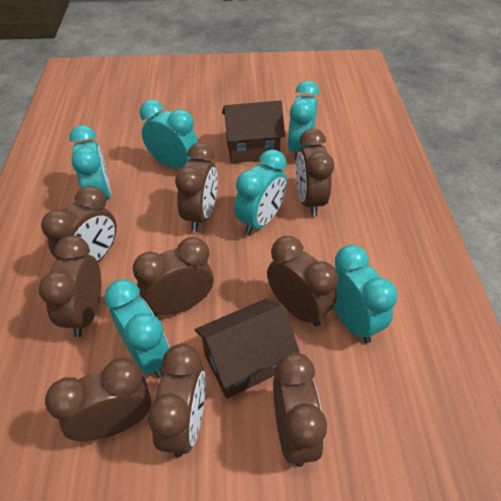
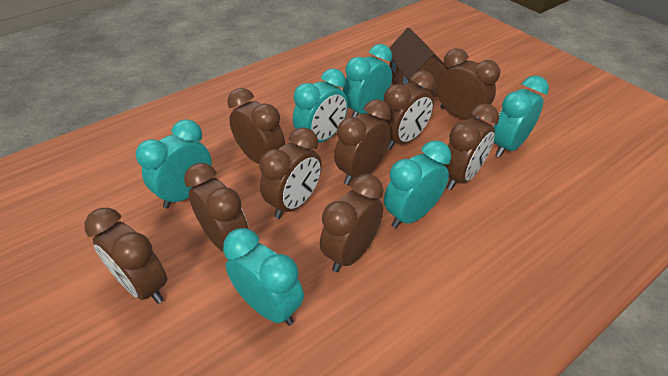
brown house: 2 -> 1

